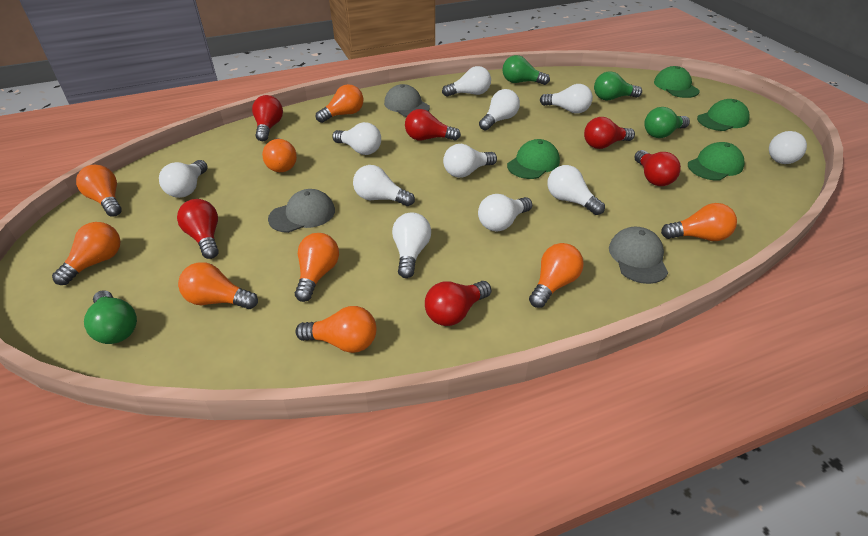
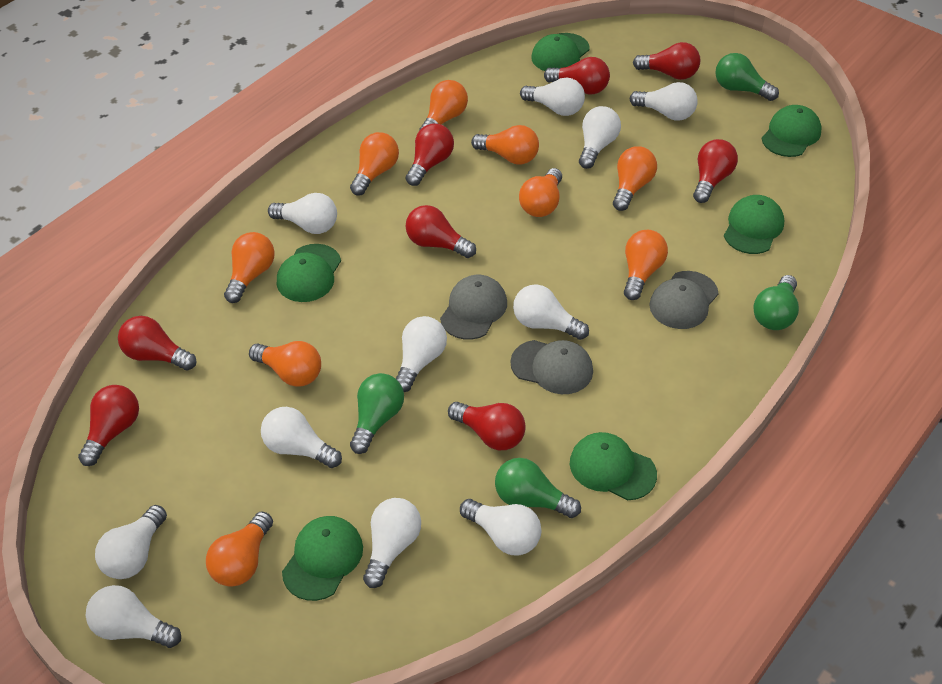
green cap: 4 -> 6
red light bulb: 6 -> 8

